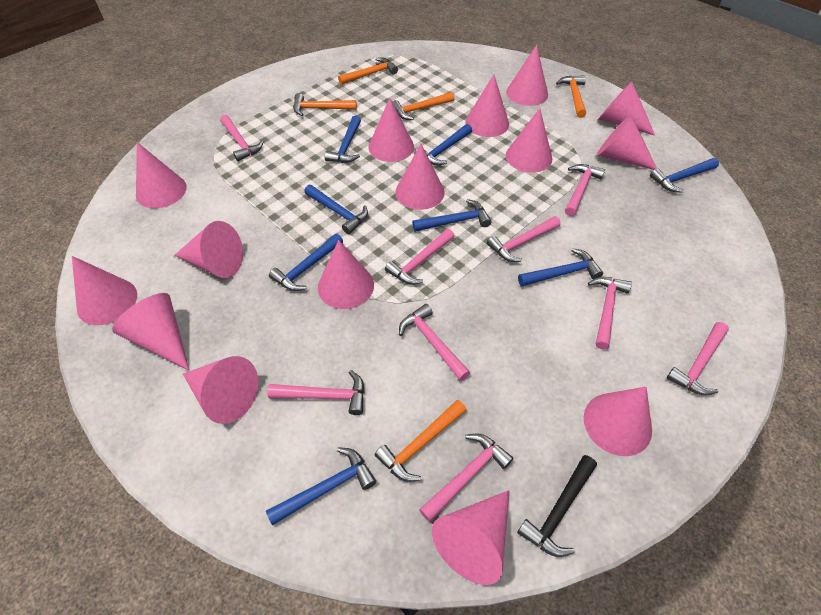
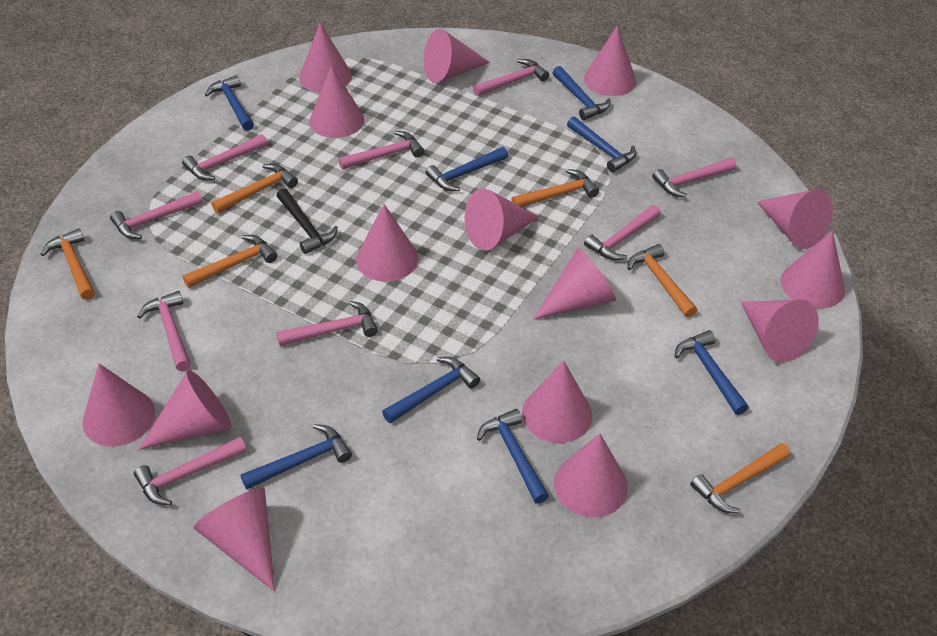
orange hammer: 5 -> 6

